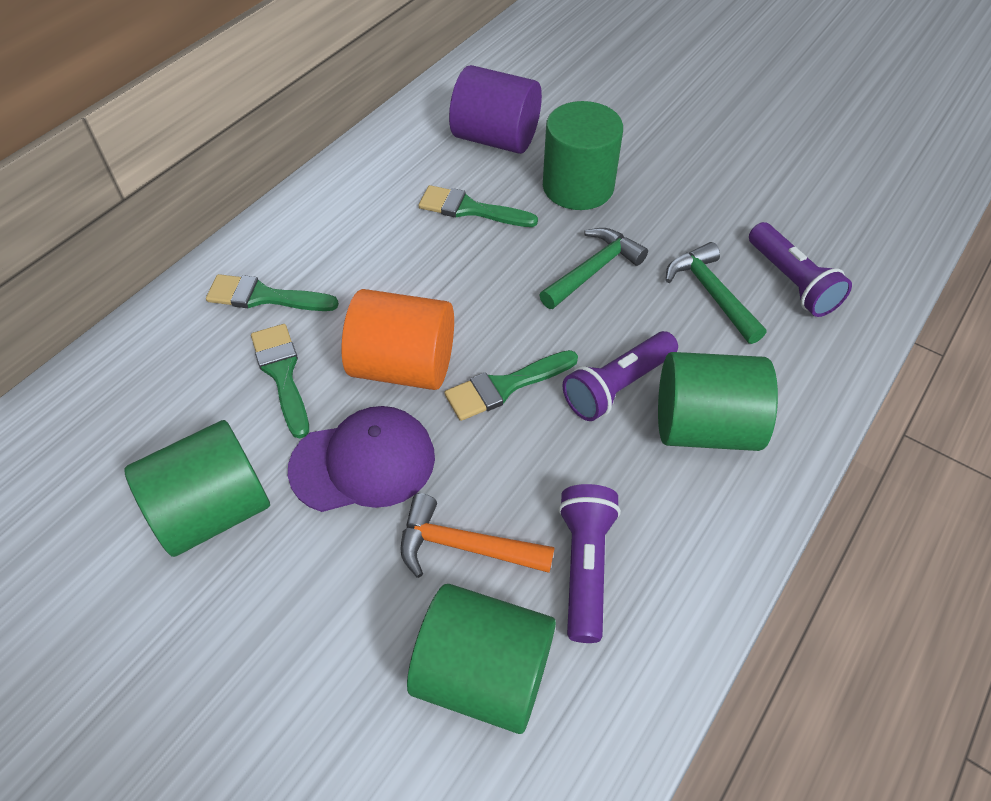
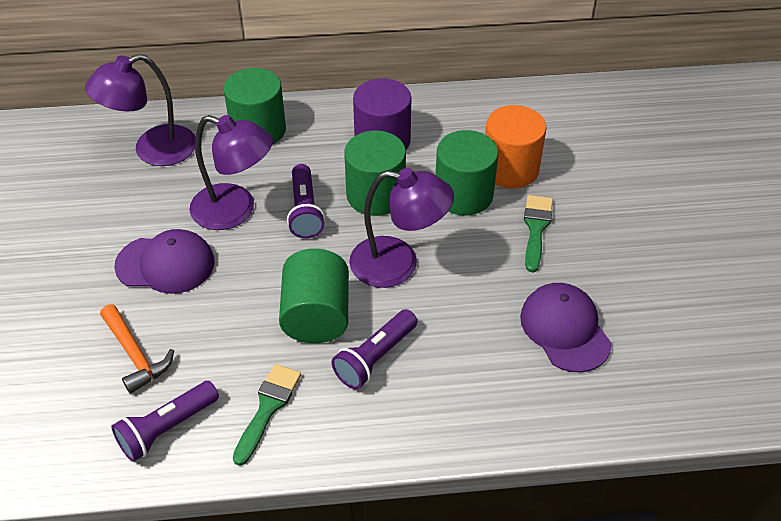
green brush: 4 -> 2
green hammer: 2 -> 0
purple cap: 1 -> 2
purple lamp: 0 -> 3

